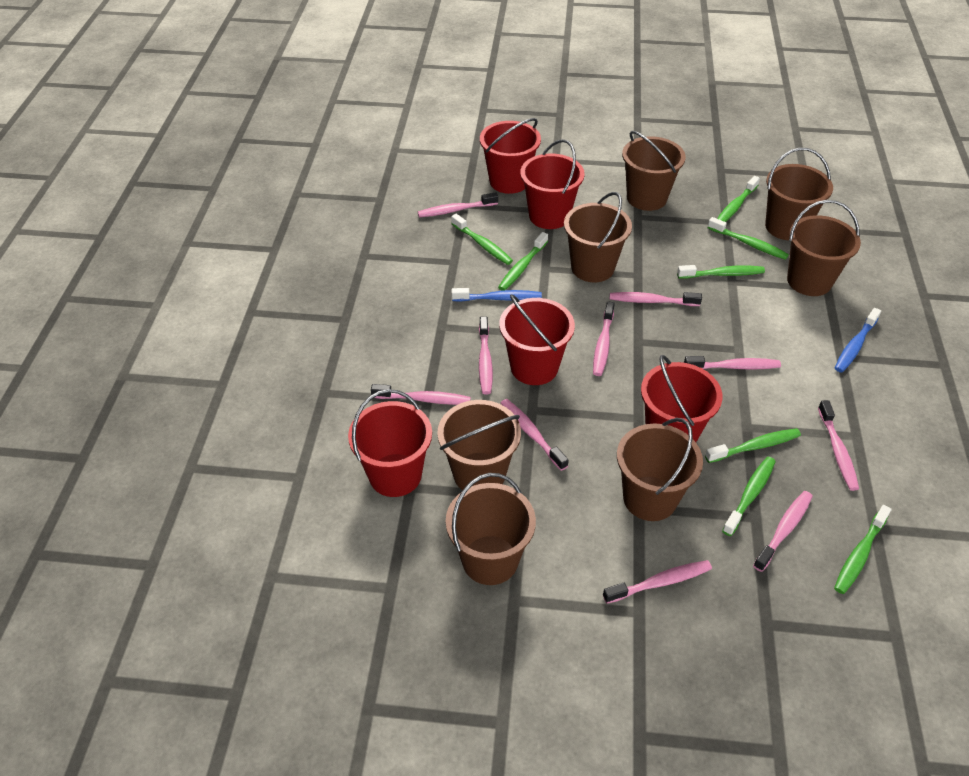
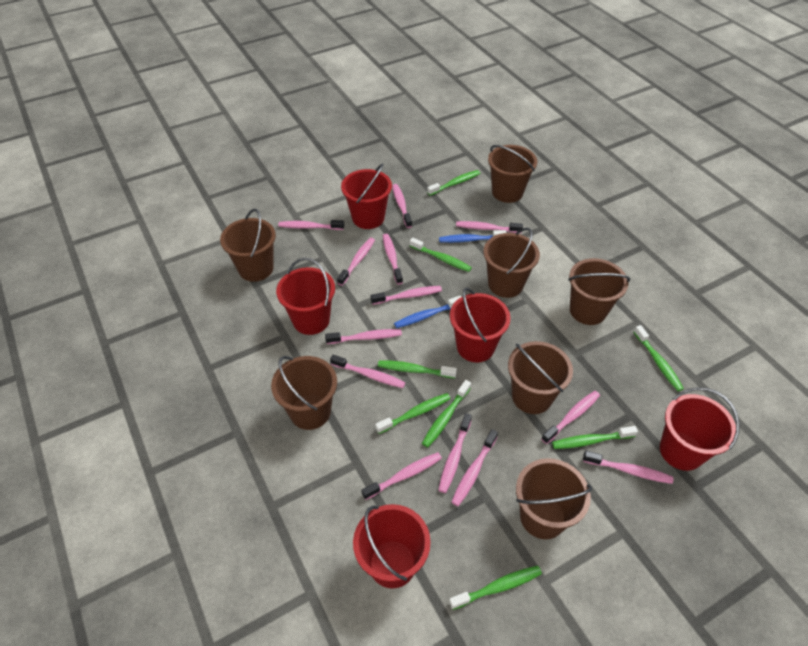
pink toothbrush: 10 -> 13

